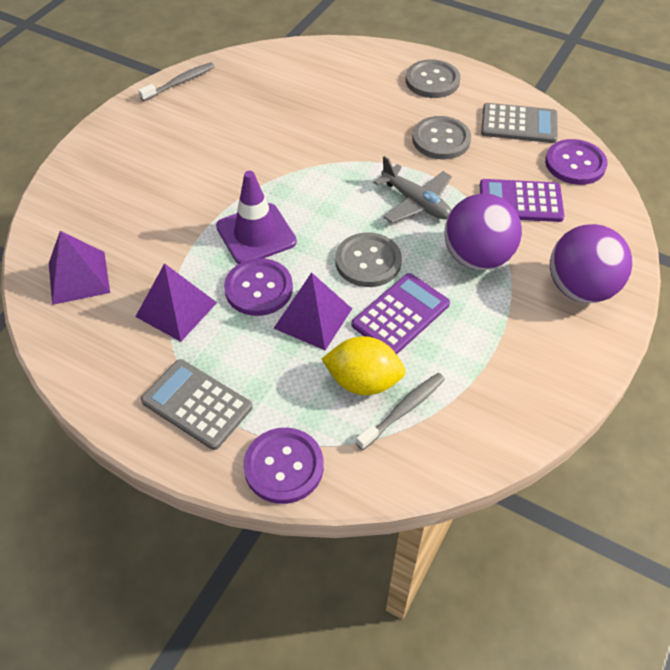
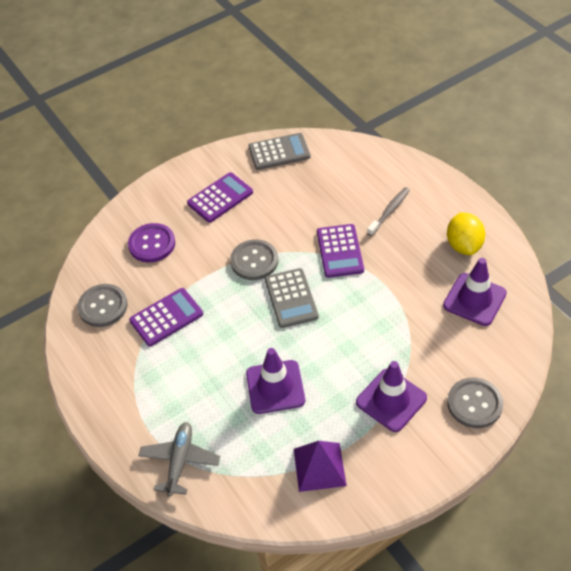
grey toothbrush: 2 -> 1
purple ball: 2 -> 0
purple button: 3 -> 1
purple calculator: 2 -> 3
purple pyramid: 3 -> 1
purple traffic cone: 1 -> 3

